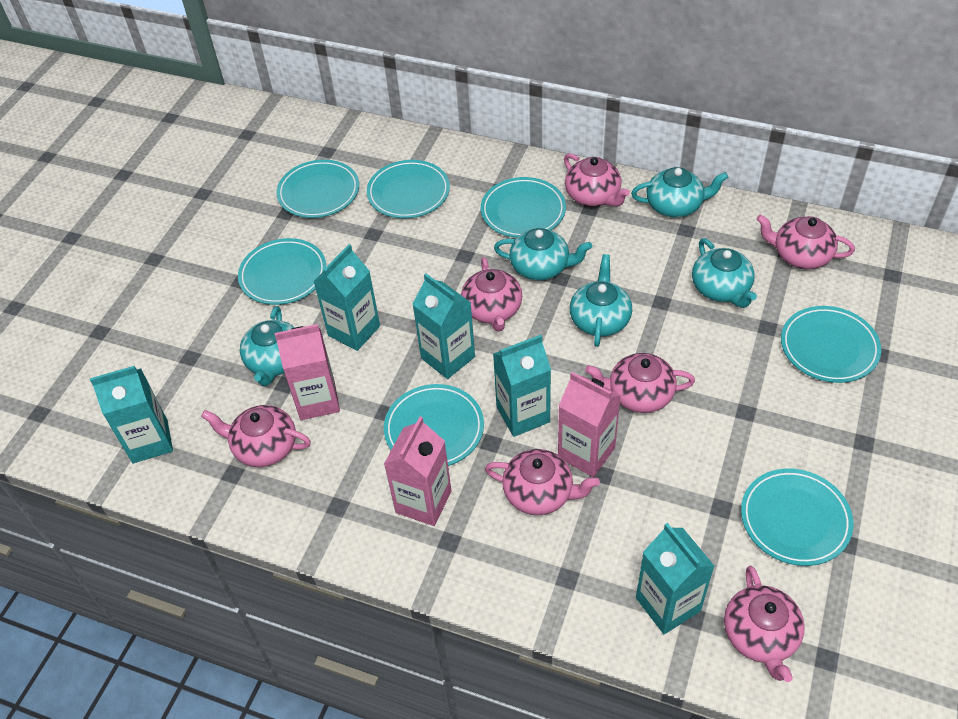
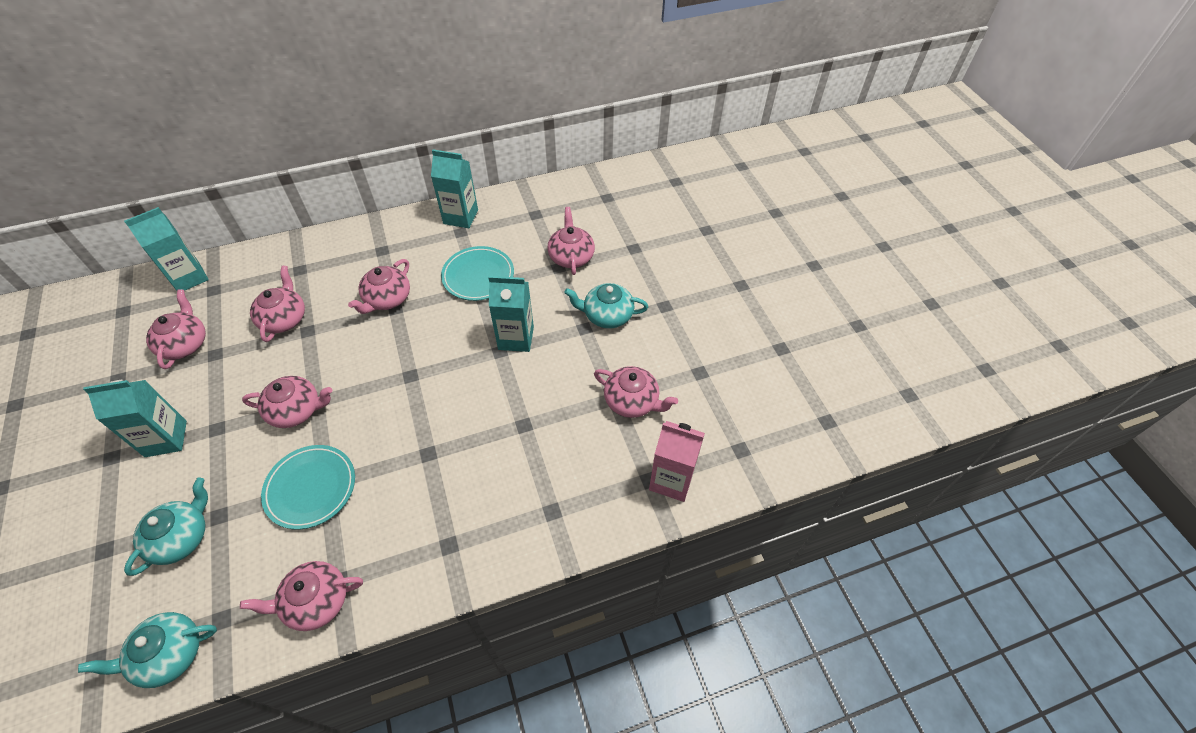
pink carton: 3 -> 1
turquoise carton: 5 -> 4
turquoise plate: 7 -> 2
turquoise teapot: 5 -> 3

